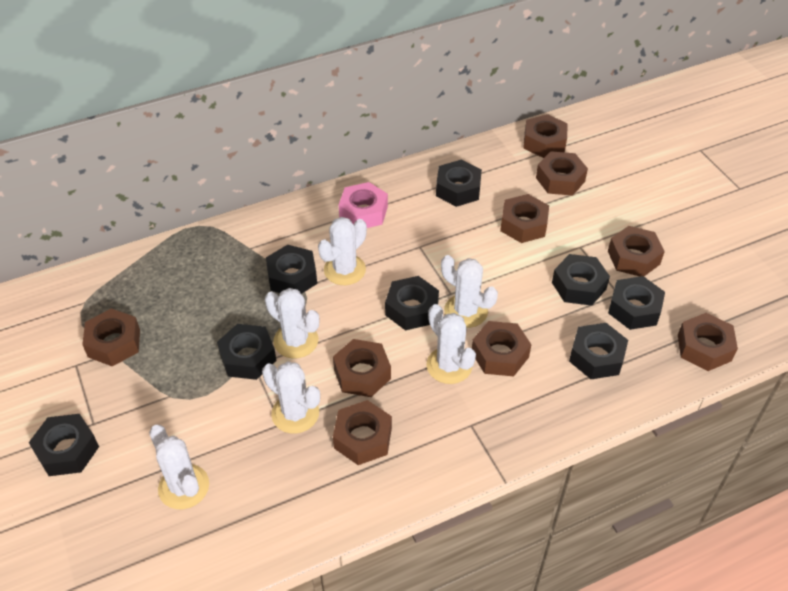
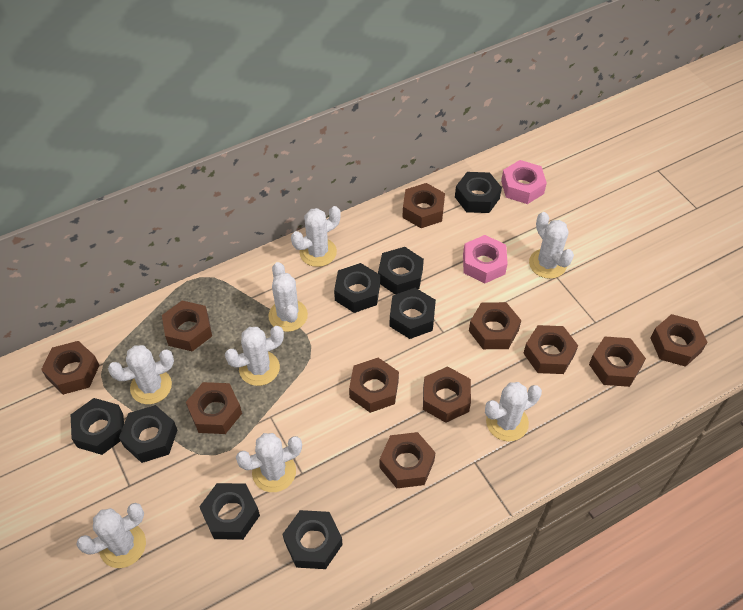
brown nut: 9 -> 11
pink nut: 1 -> 2
white cactus: 6 -> 8

